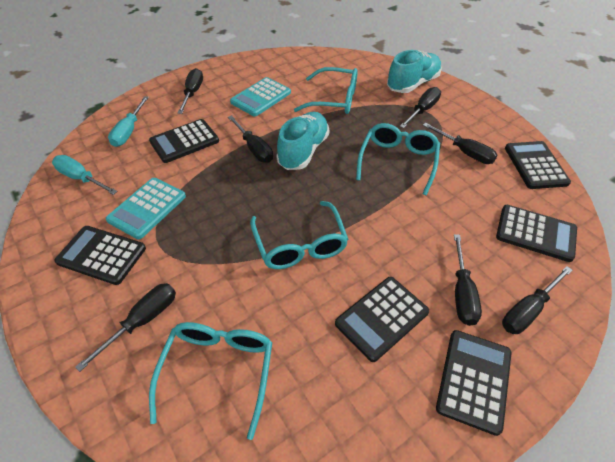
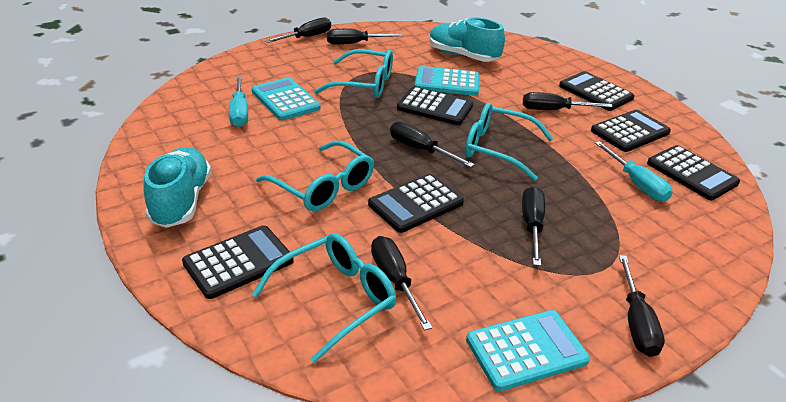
turquoise calculator: 2 -> 3

